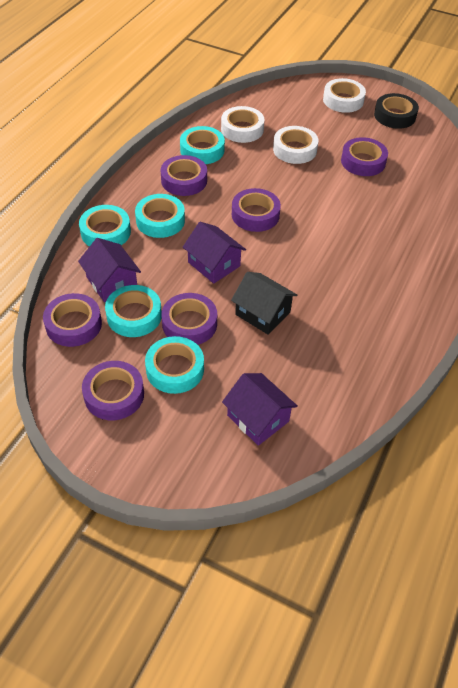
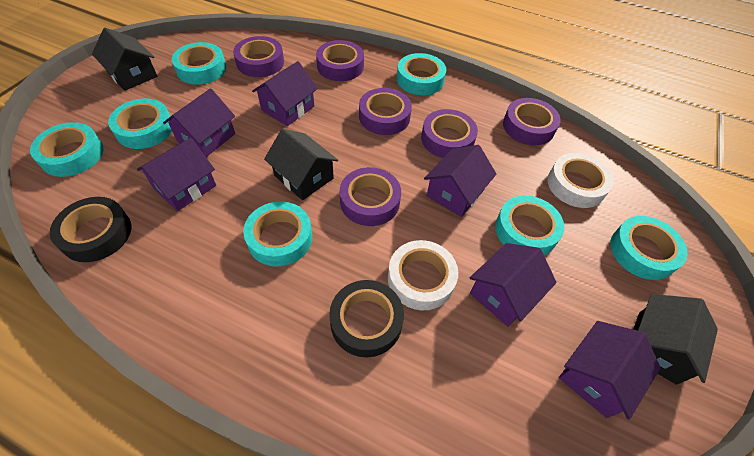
black house: 1 -> 3
black tape: 1 -> 2
purple house: 3 -> 6
turquoise tape: 5 -> 7
white tape: 3 -> 2

